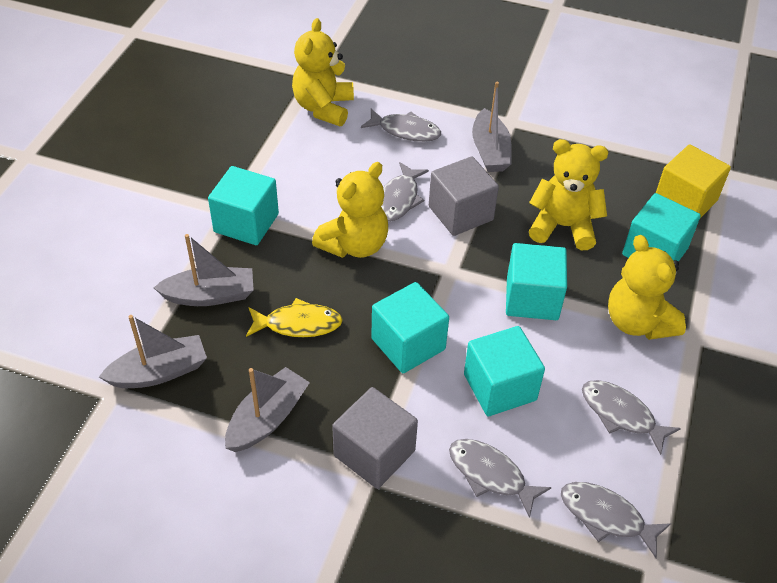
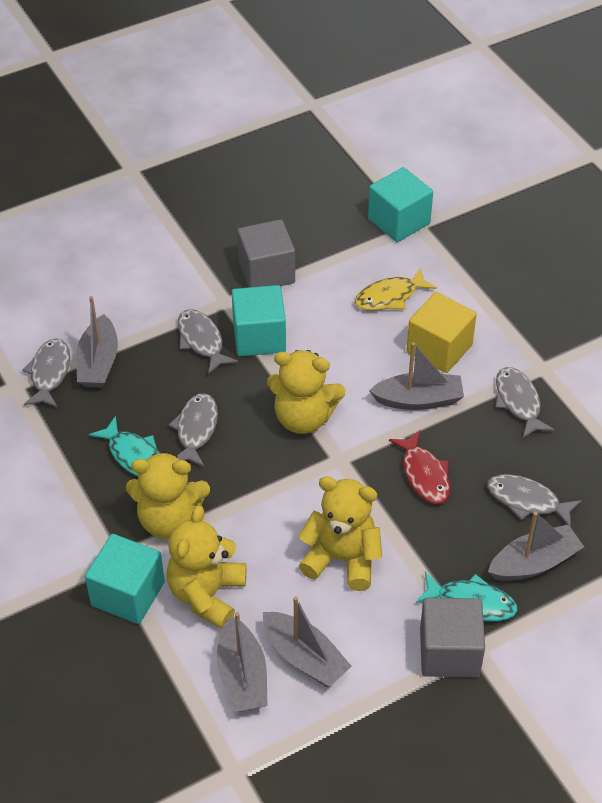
grey boat: 4 -> 5
red fish: 0 -> 1
turquoise cube: 5 -> 3
turquoise fish: 0 -> 2

